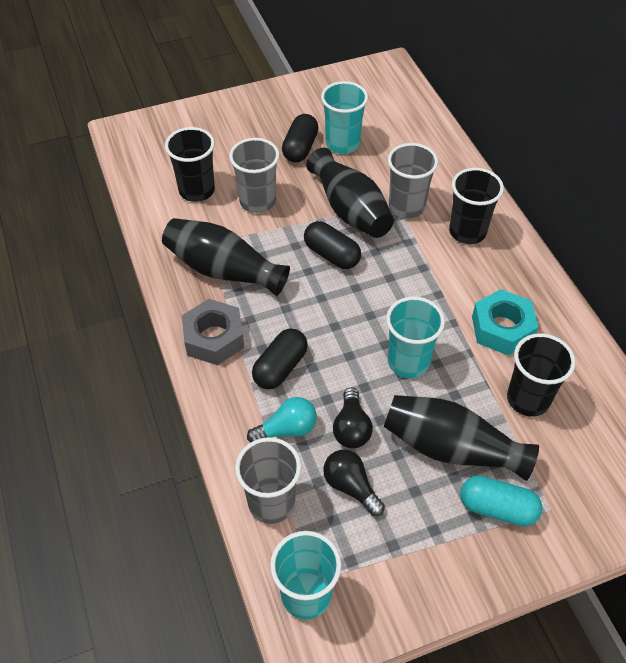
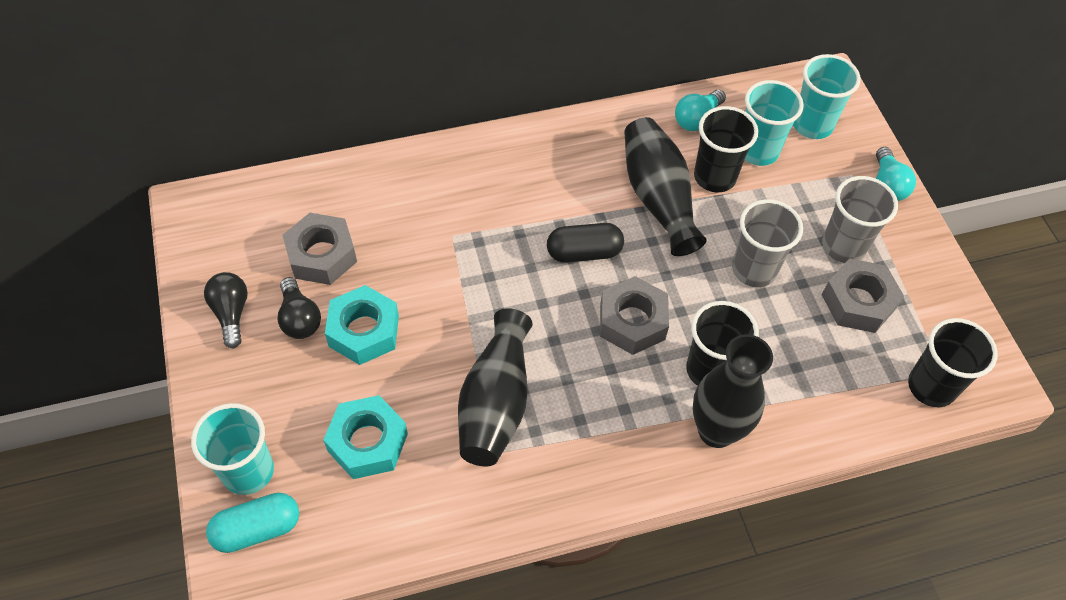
black capsule: 3 -> 1
grey cup: 3 -> 2
grey nut: 1 -> 3
turquoise light bulb: 1 -> 2
turquoise nut: 1 -> 2

